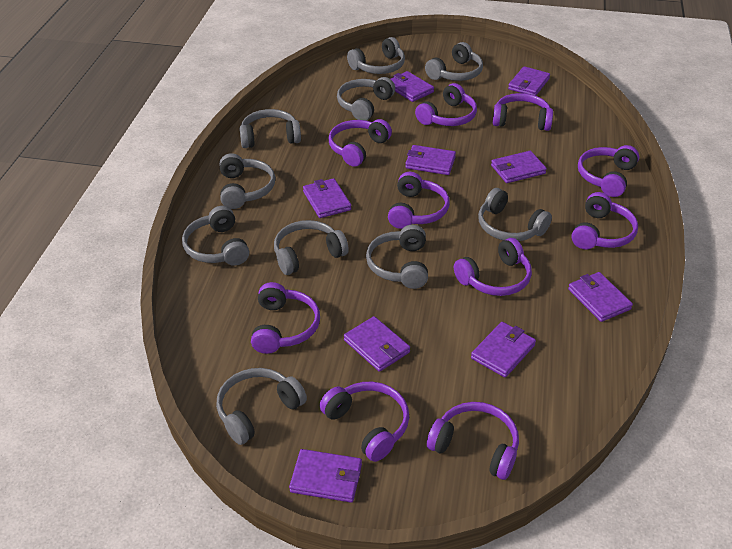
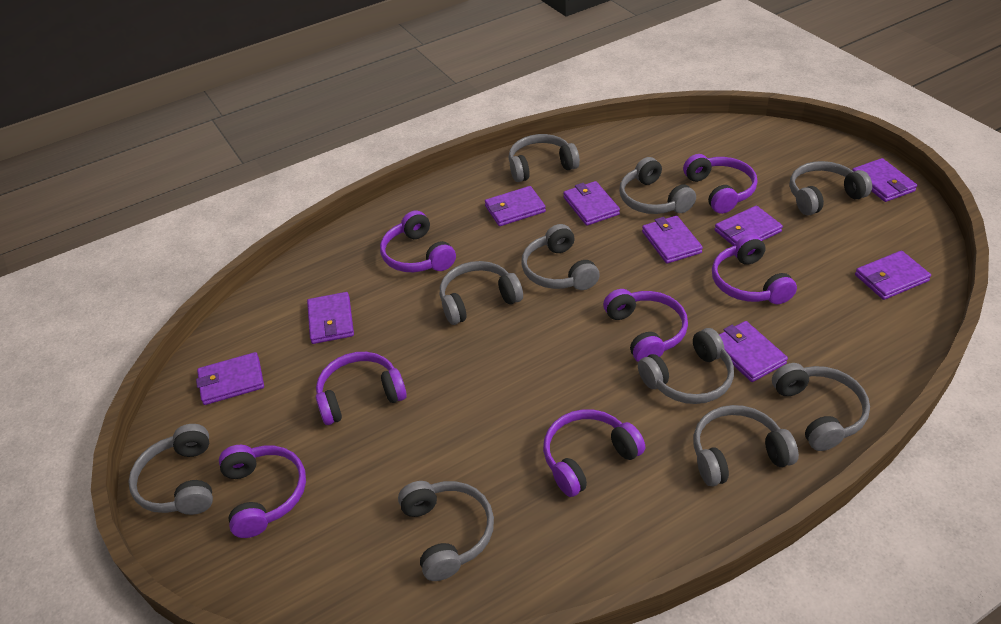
purple headphones: 10 -> 7

